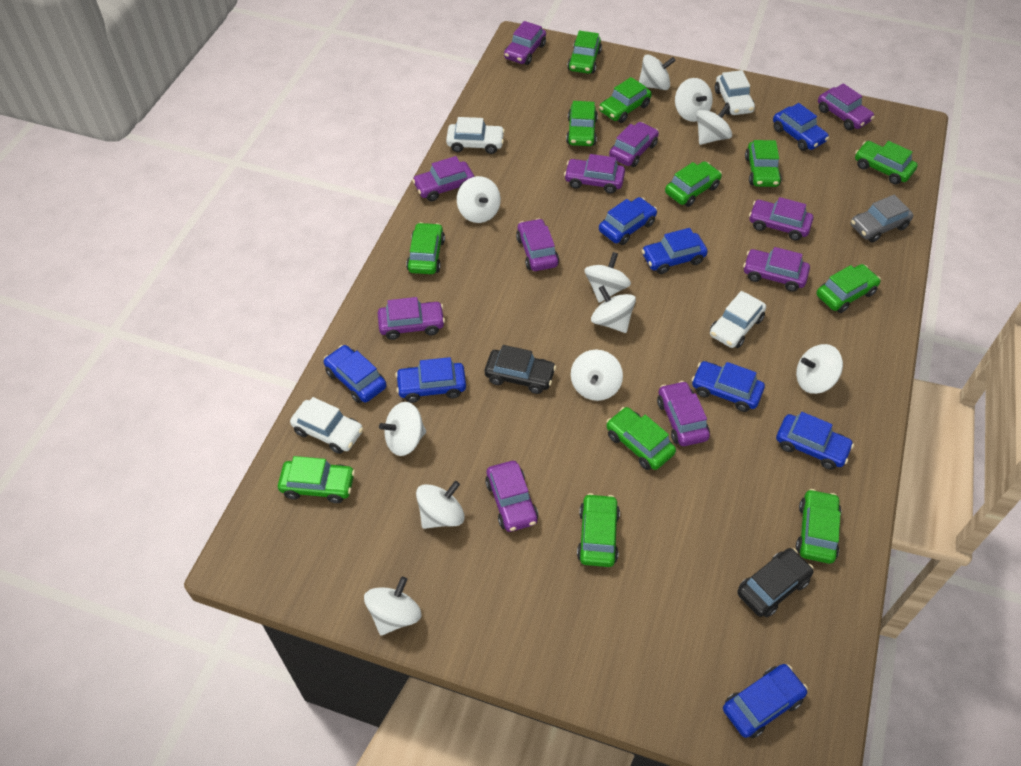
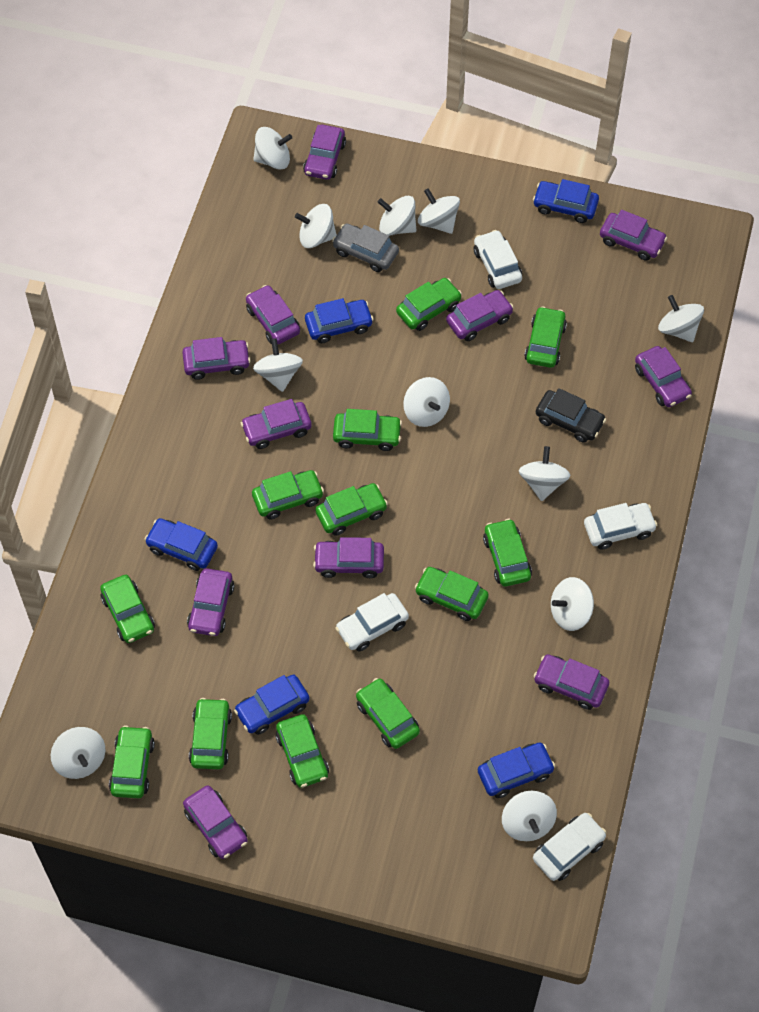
black car: 2 -> 1
blue car: 8 -> 5

